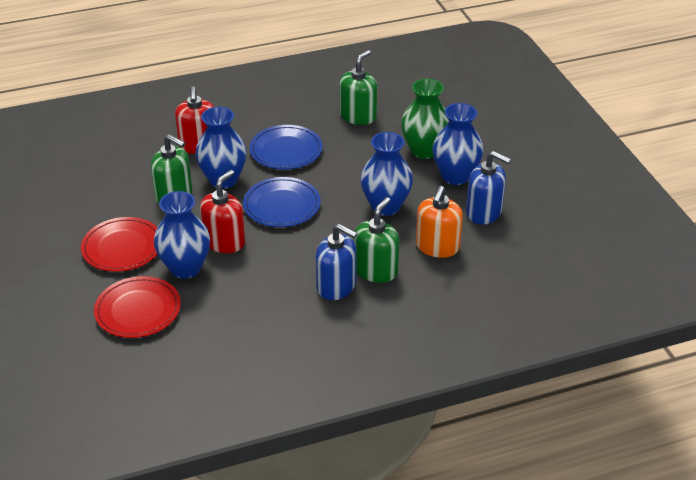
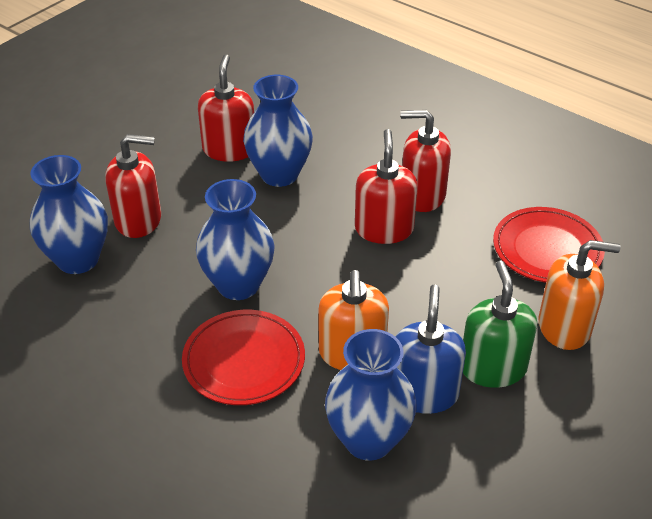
blue plate: 2 -> 0
blue soap dispenser: 2 -> 1
green soap dispenser: 3 -> 1
green vase: 1 -> 0
orange soap dispenser: 1 -> 2
red soap dispenser: 2 -> 4

